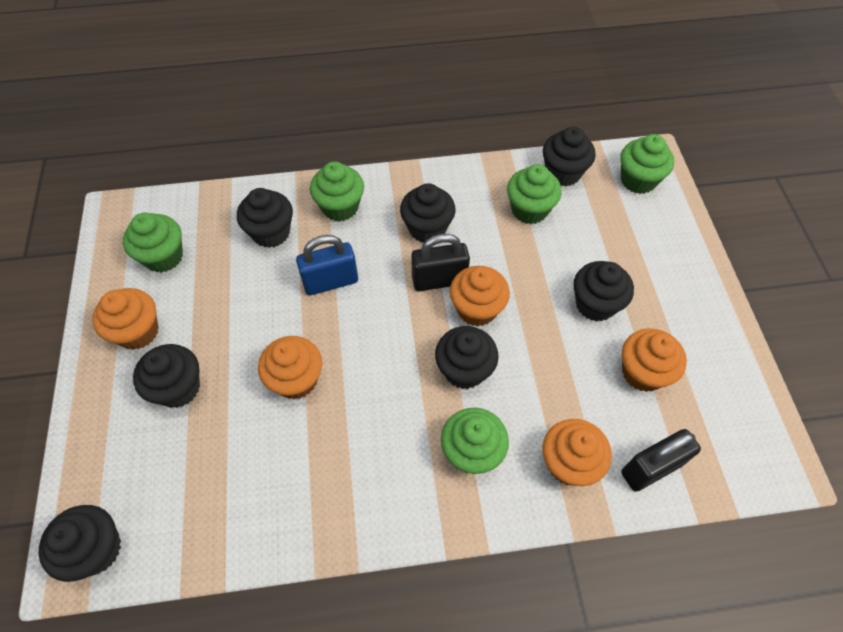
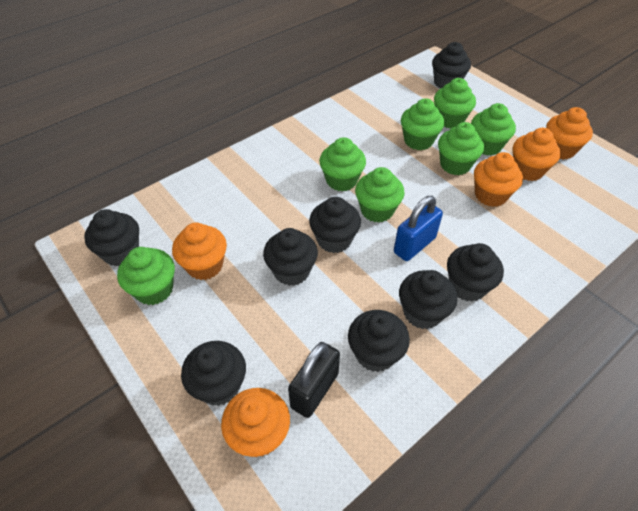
black cupcake: 7 -> 8
black padlock: 2 -> 1
green cupcake: 5 -> 7

